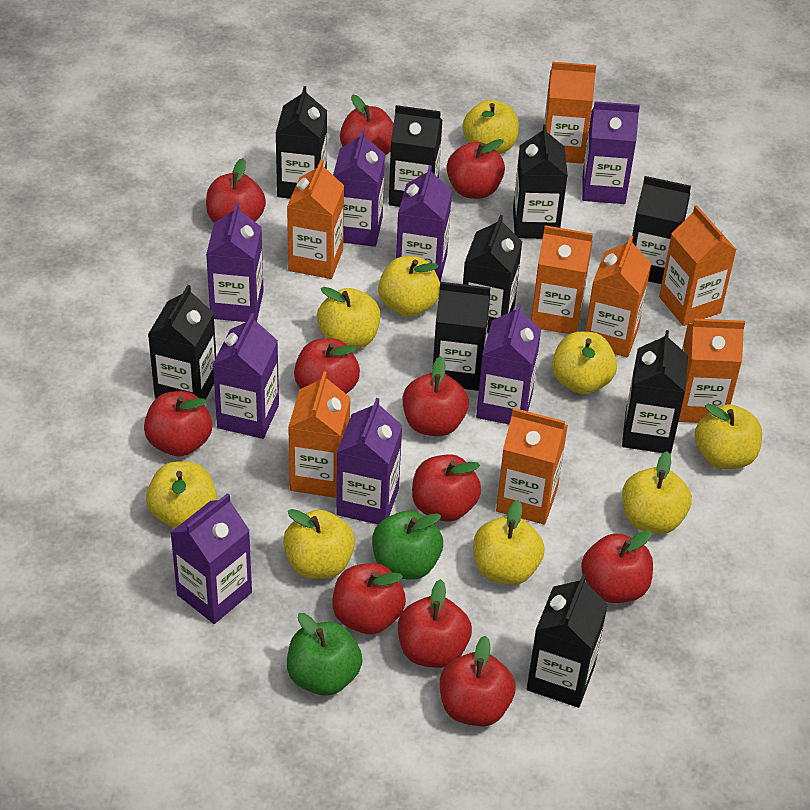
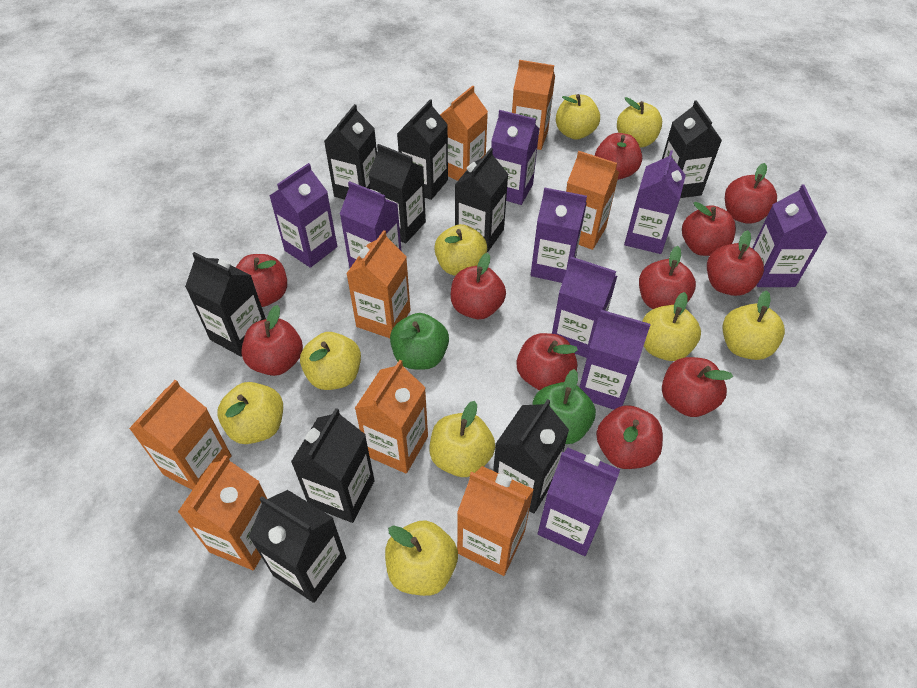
purple carton: 8 -> 9

